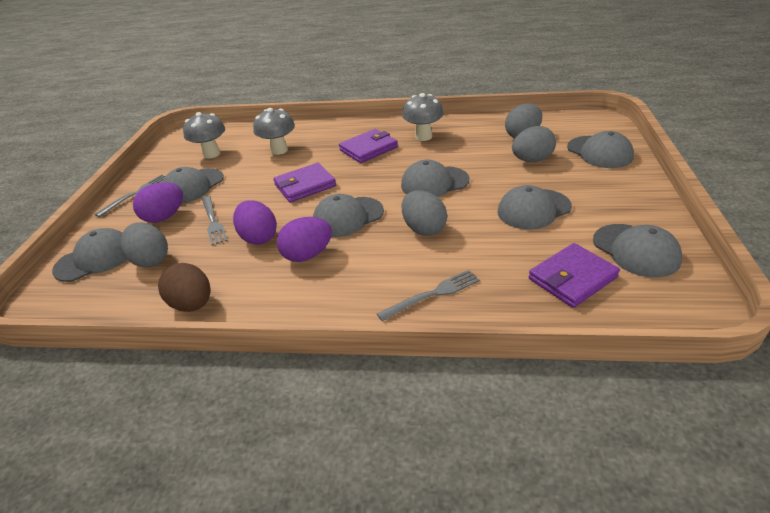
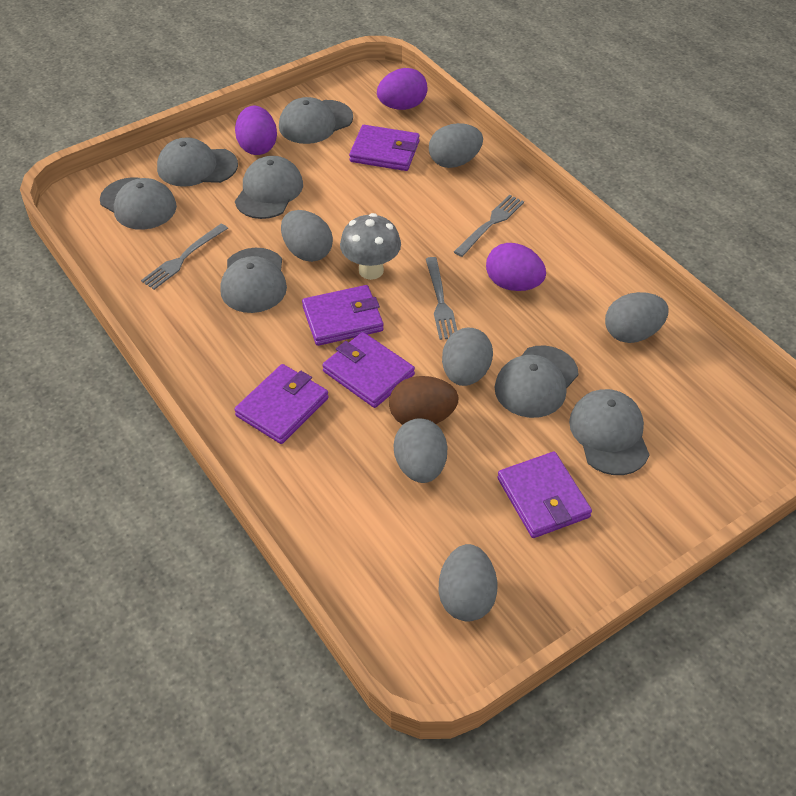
grey egg: 4 -> 6
grey mushroom: 3 -> 1
purple wallet: 3 -> 5

